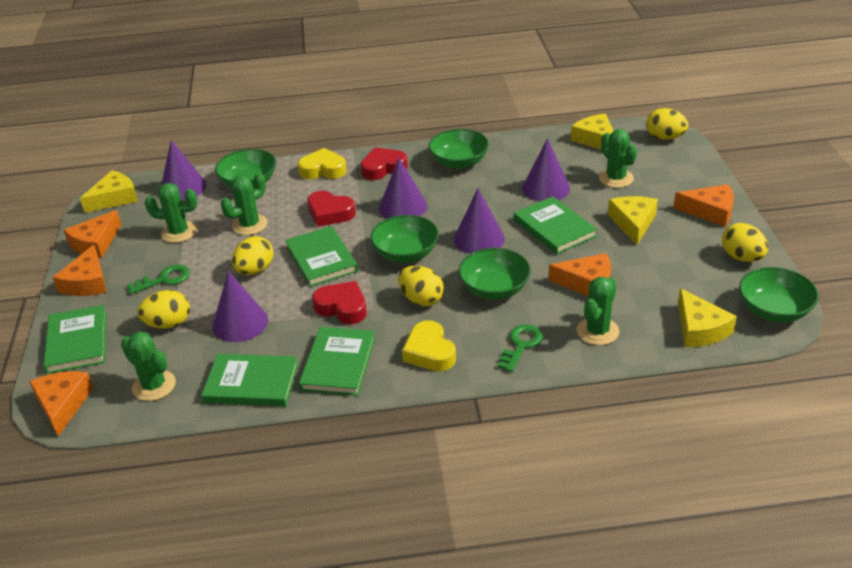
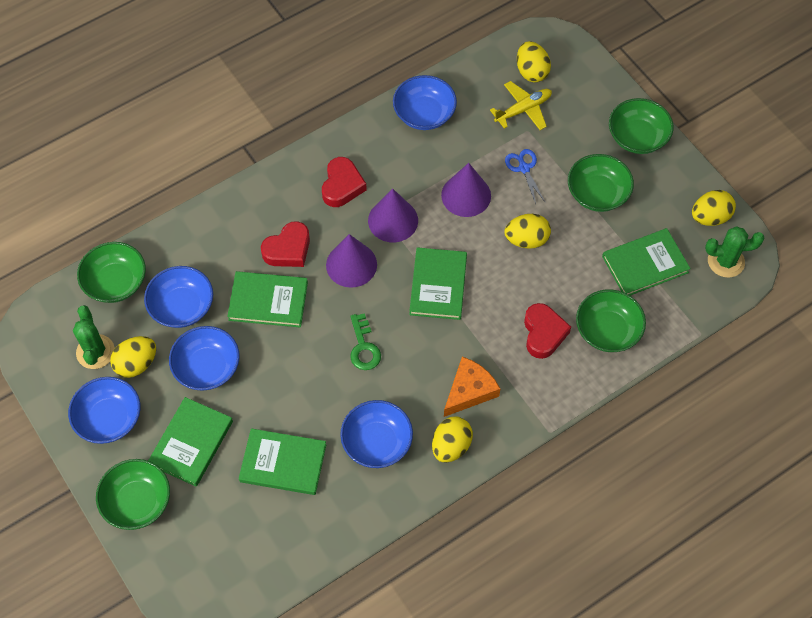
blue bowl: 0 -> 5
blue scissors: 0 -> 1
green cactus: 5 -> 2
green key: 2 -> 1
orange cheese: 5 -> 1
purple cone: 5 -> 3
yellow cheese: 4 -> 0
yellow heart: 2 -> 0
yellow plane: 0 -> 1

